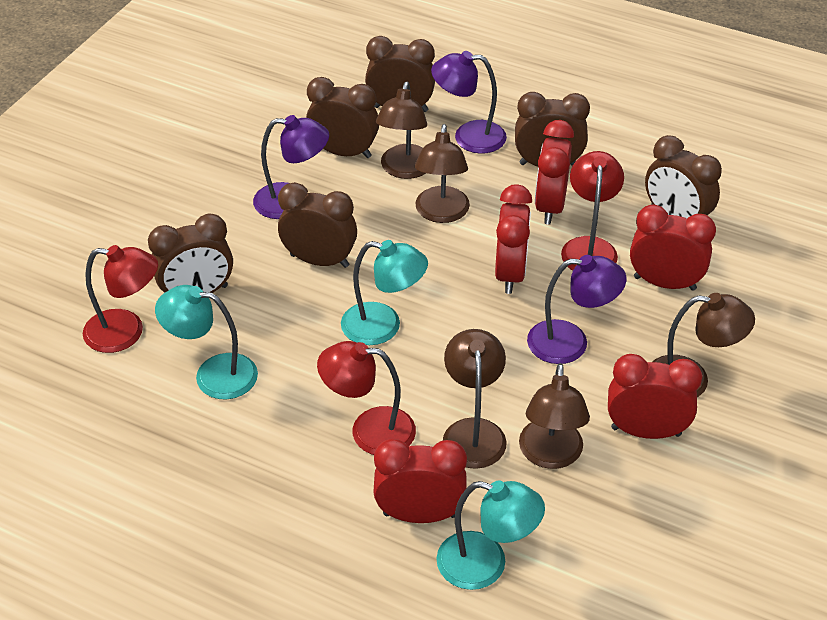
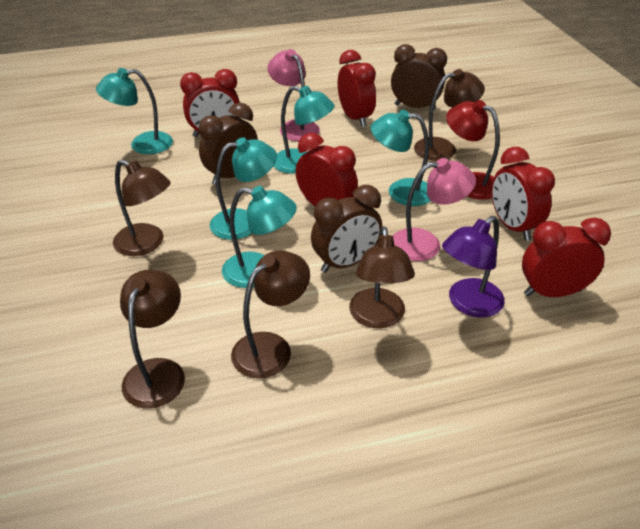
brown clock: 6 -> 3
pink lamp: 0 -> 2
purple lamp: 3 -> 1
red lamp: 3 -> 1
turquoise lamp: 3 -> 5

